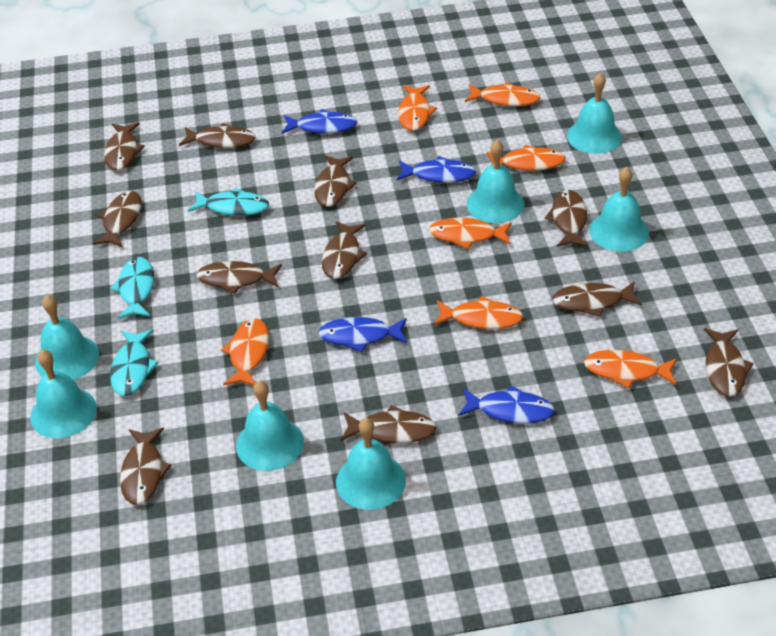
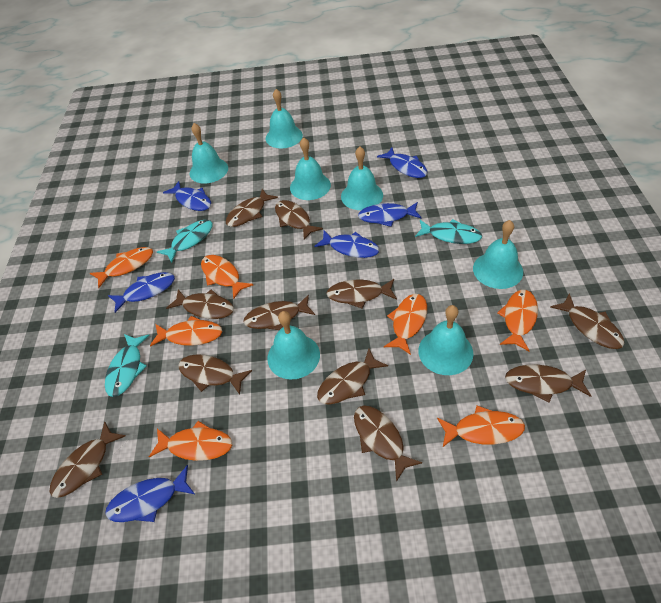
blue fish: 4 -> 6

